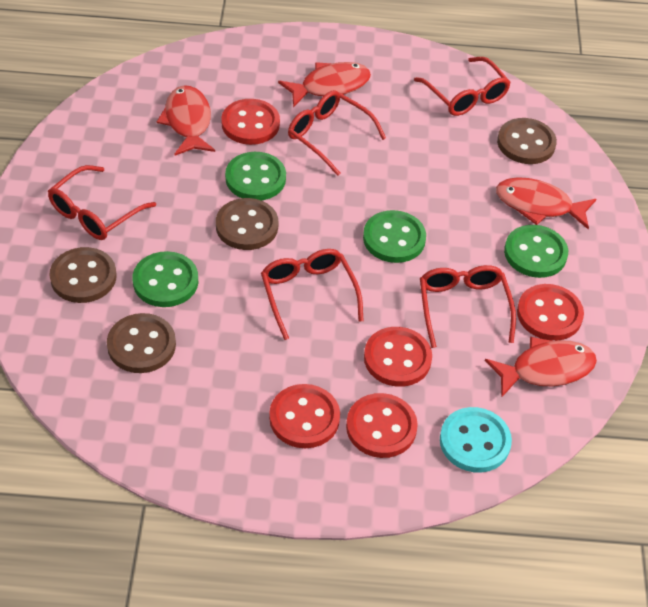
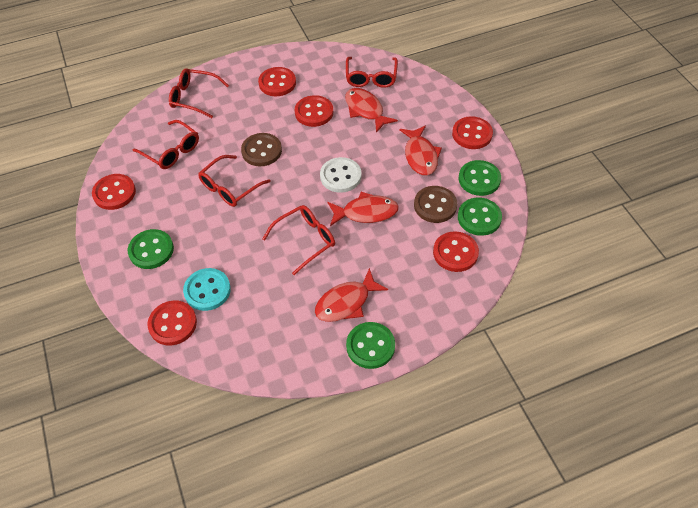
brown button: 4 -> 2
red button: 5 -> 6
white button: 0 -> 1

